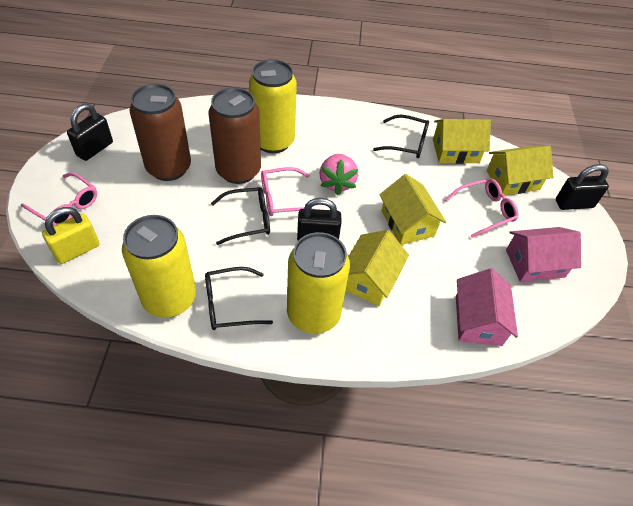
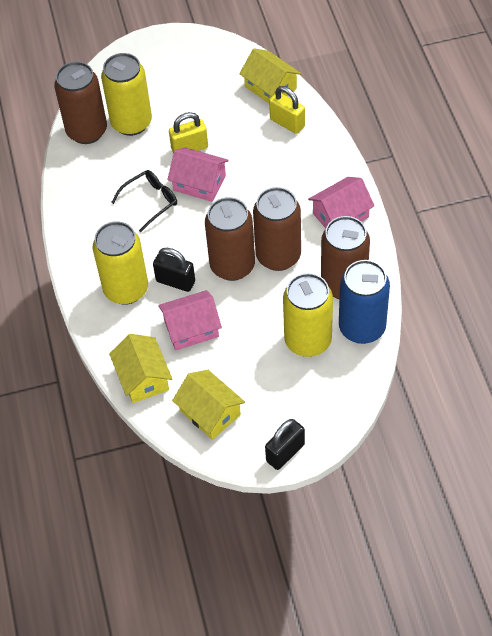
black glasses: 3 -> 1
black padlock: 3 -> 2
blue can: 0 -> 1
brown can: 2 -> 4
pink glasses: 3 -> 0
pink house: 2 -> 3
pink strawberry: 1 -> 0
yellow house: 4 -> 3
yellow padlock: 1 -> 2

